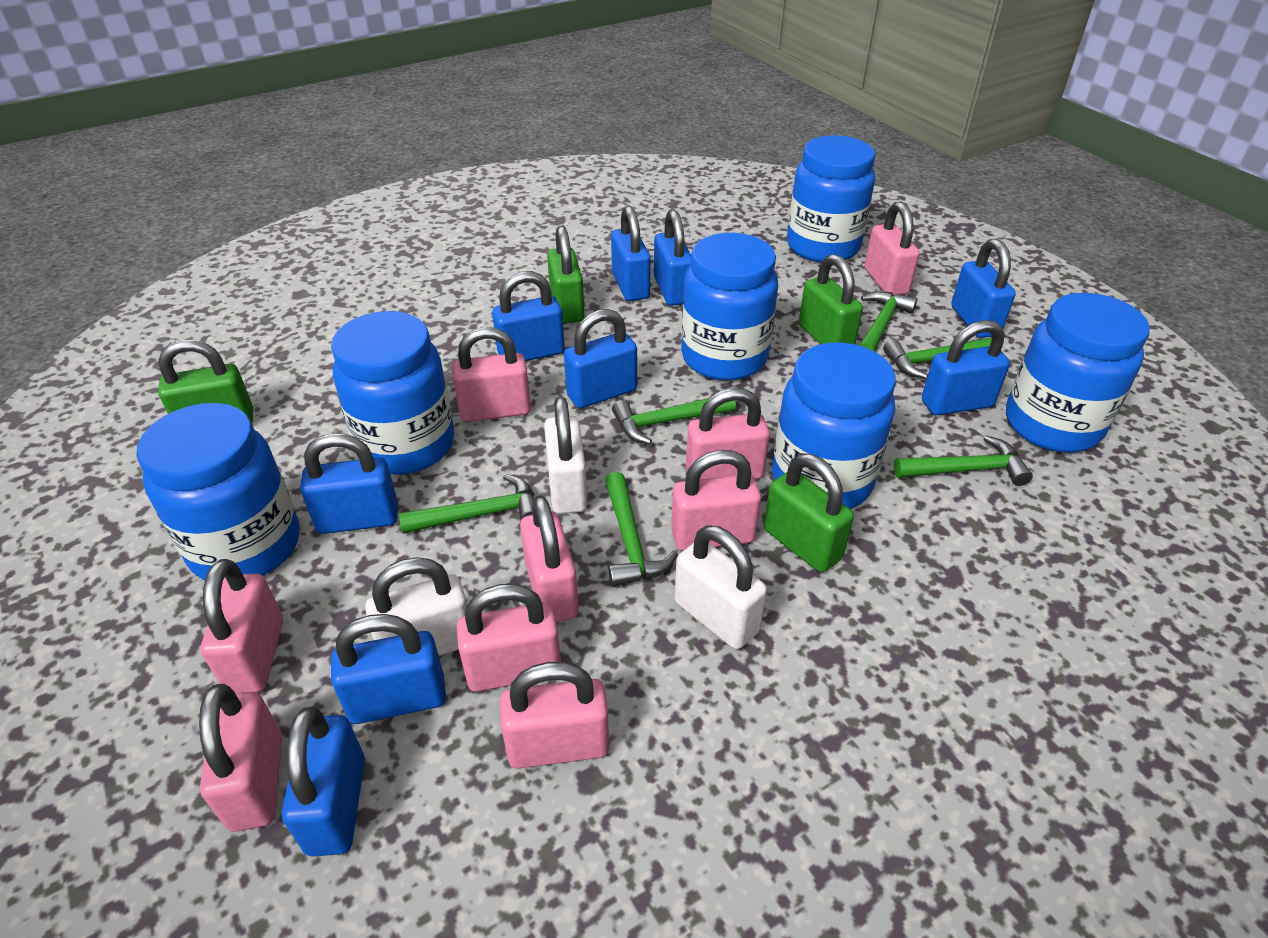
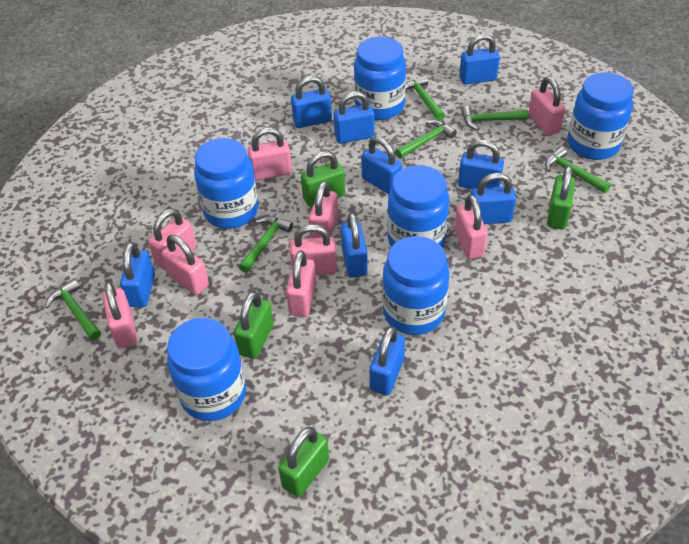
white padlock: 3 -> 0

